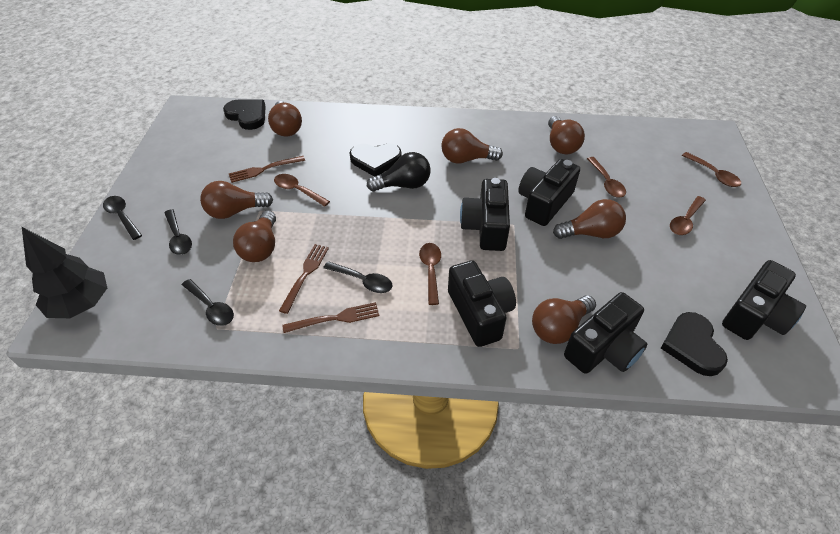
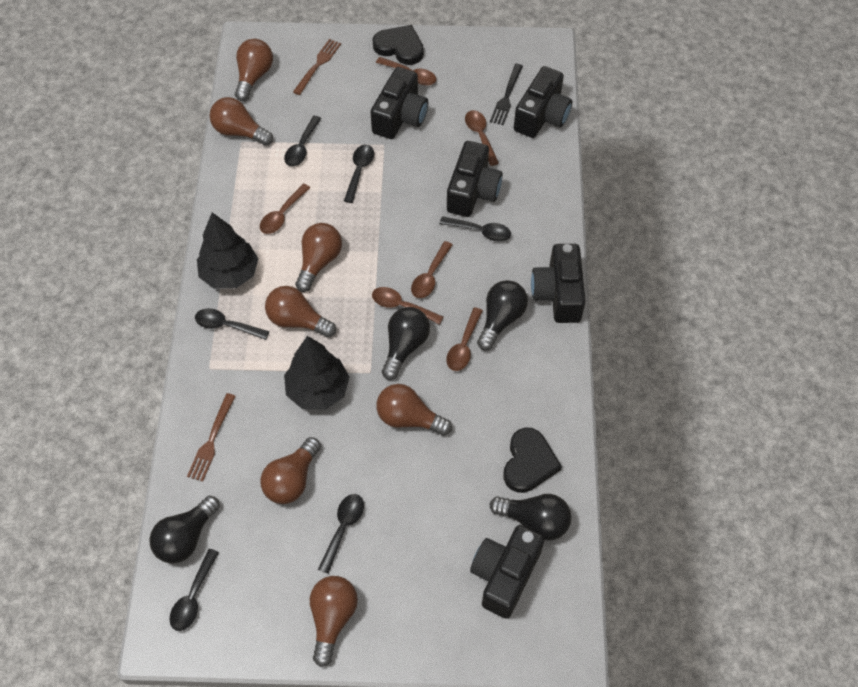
black fork: 0 -> 1
black heart: 3 -> 2
black light bulb: 1 -> 4
black spoon: 4 -> 6
black tree: 1 -> 2
brown fork: 3 -> 2
brown spoon: 5 -> 6

